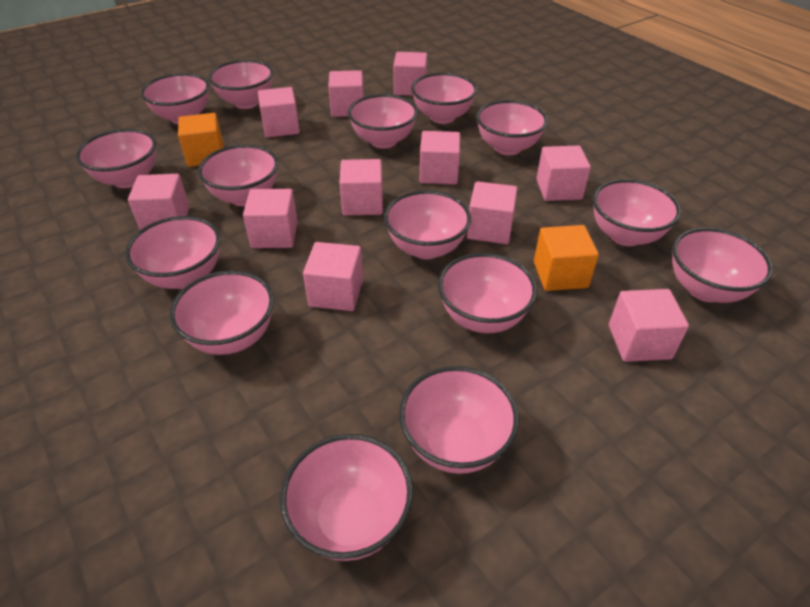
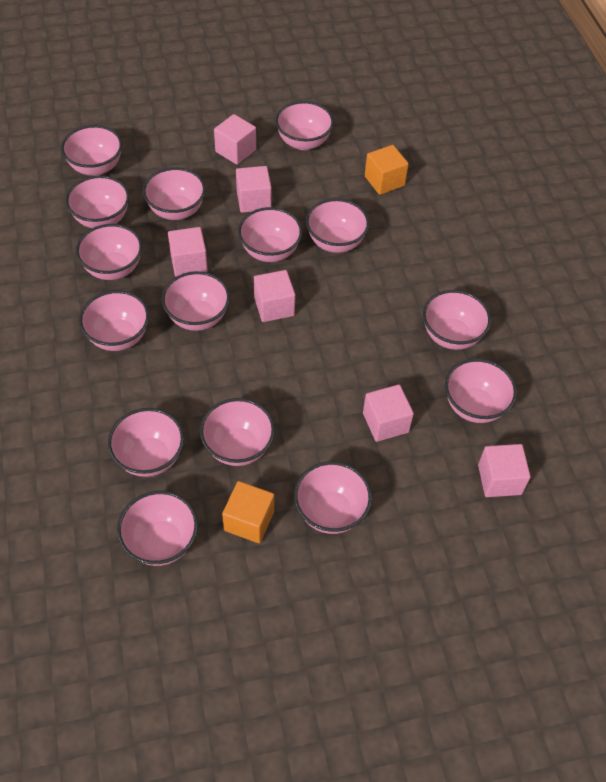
pink cube: 11 -> 6

